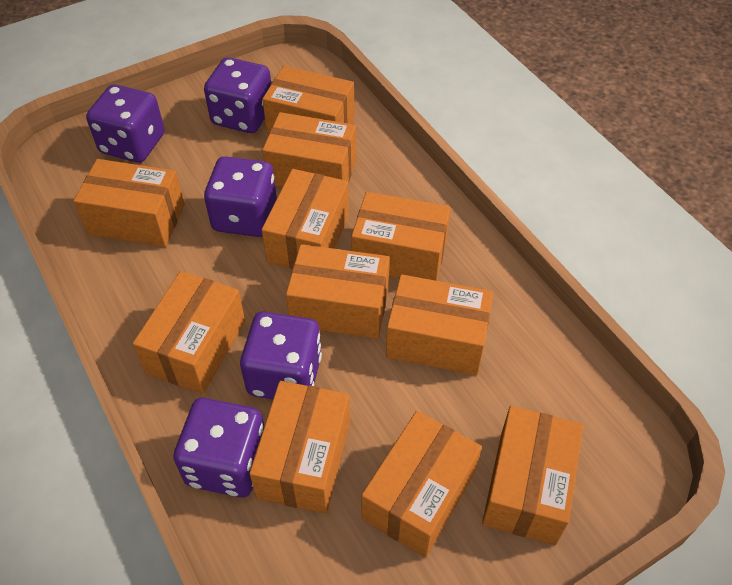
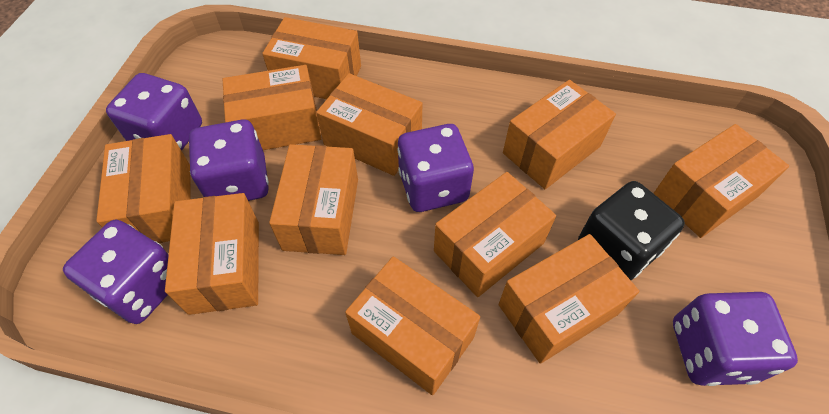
black dice: 0 -> 1

